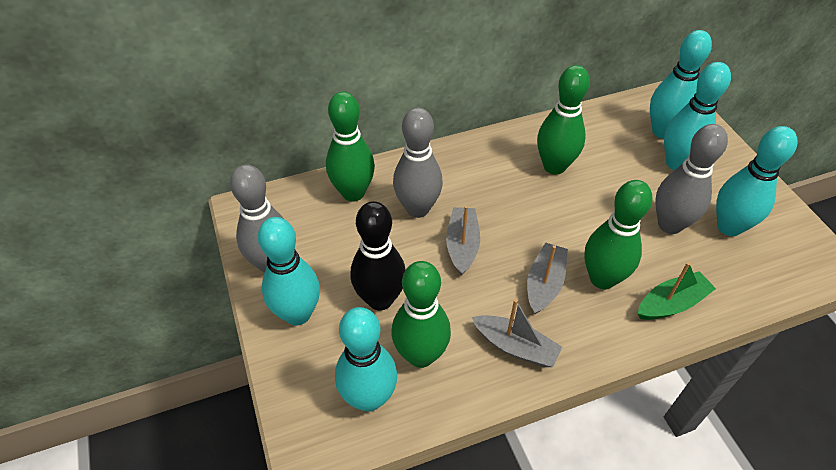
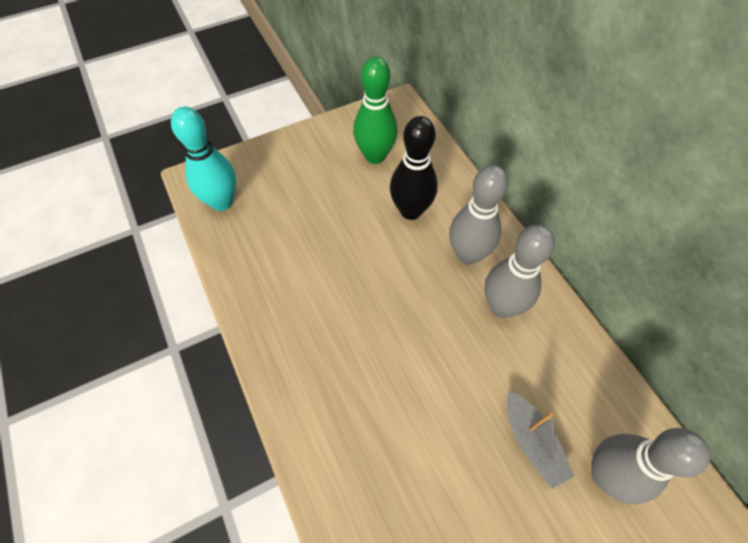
green boat: 1 -> 0
green bowling pin: 4 -> 1
grey boat: 3 -> 1
turquoise bowling pin: 5 -> 1

